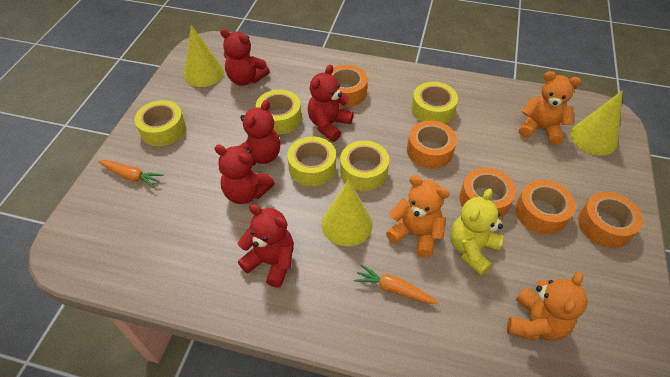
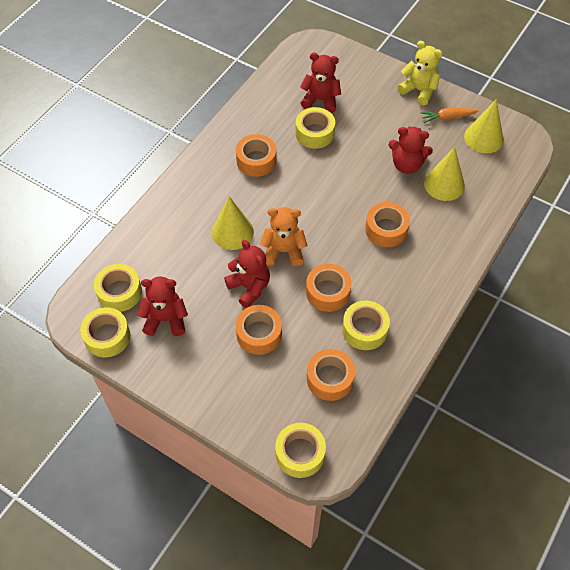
orange carrot: 2 -> 1
orange teddy bear: 3 -> 1
red teddy bear: 5 -> 4

